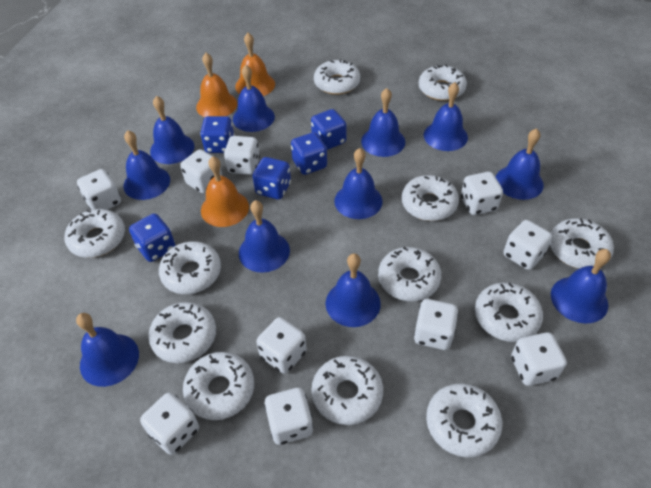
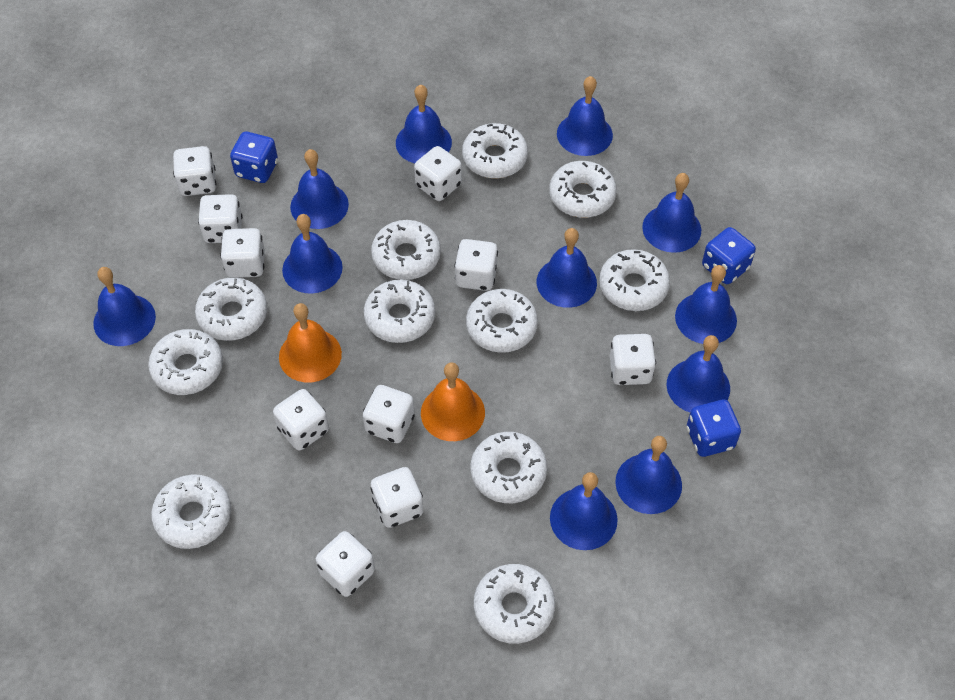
blue dice: 5 -> 3
orange bell: 3 -> 2
white donut: 12 -> 11

